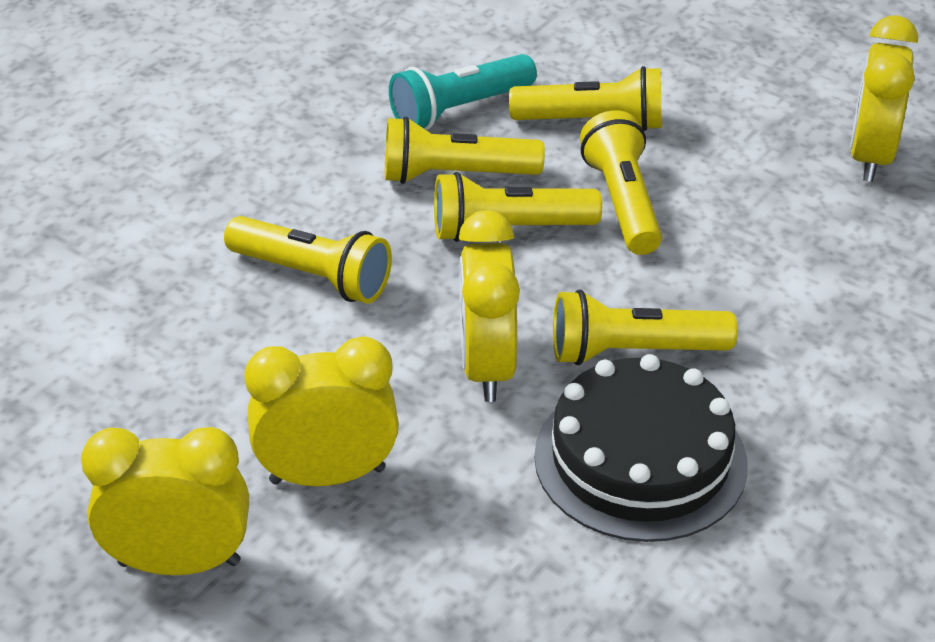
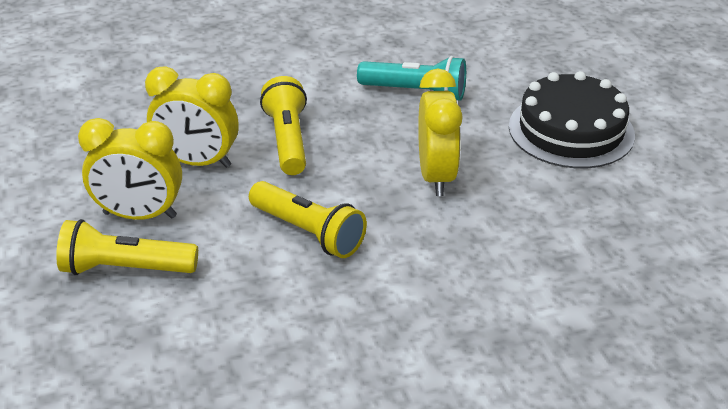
yellow clock: 4 -> 3
yellow flashlight: 6 -> 3

